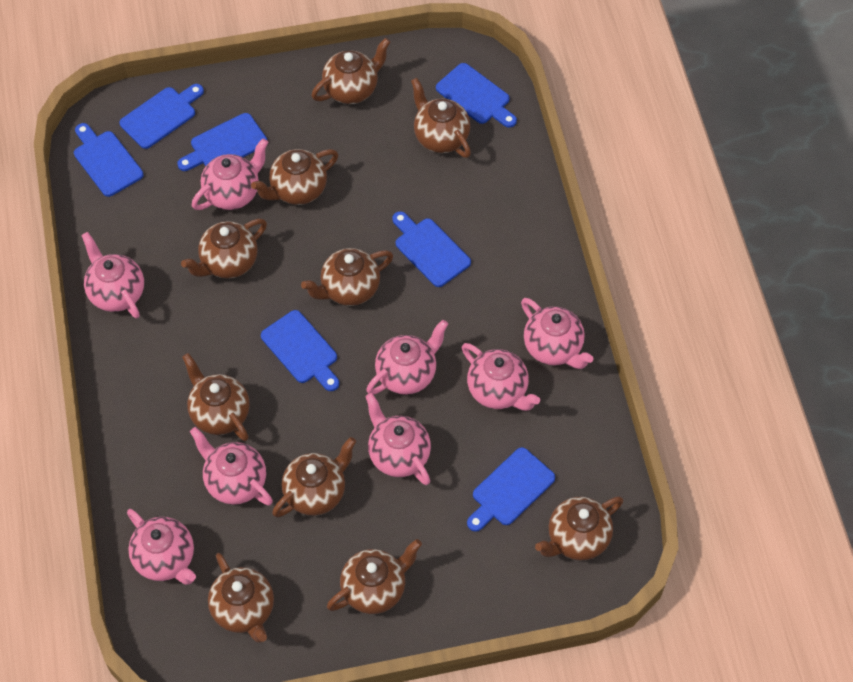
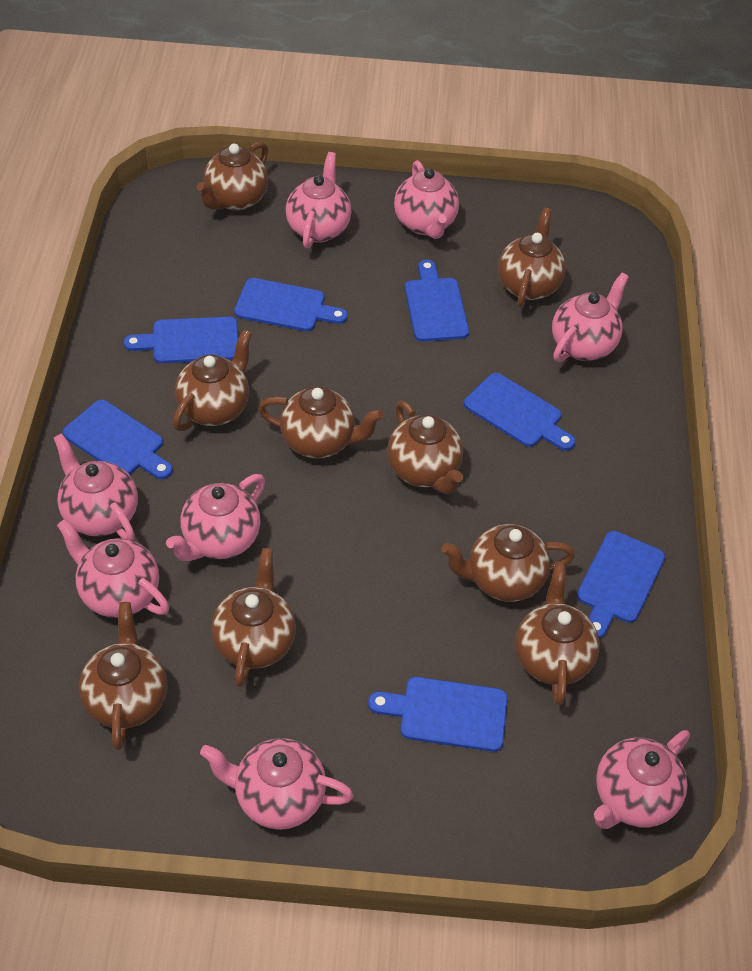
brown teapot: 10 -> 9

